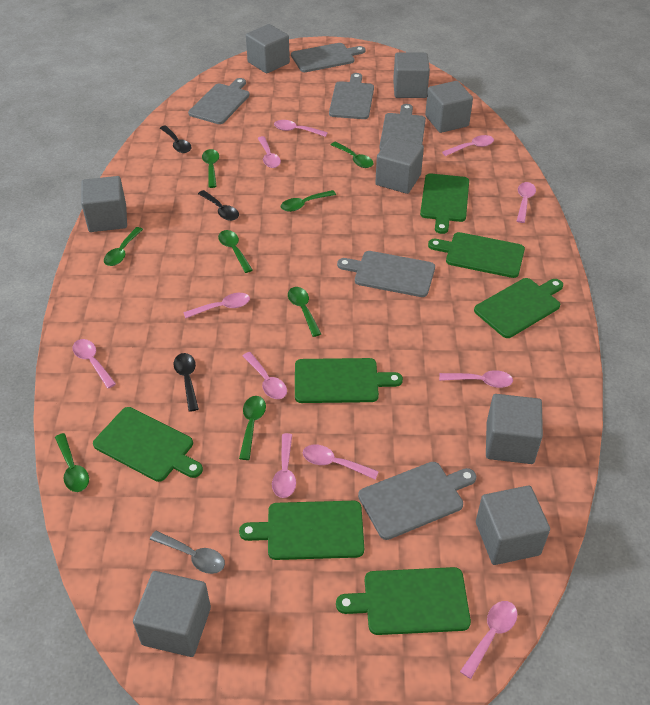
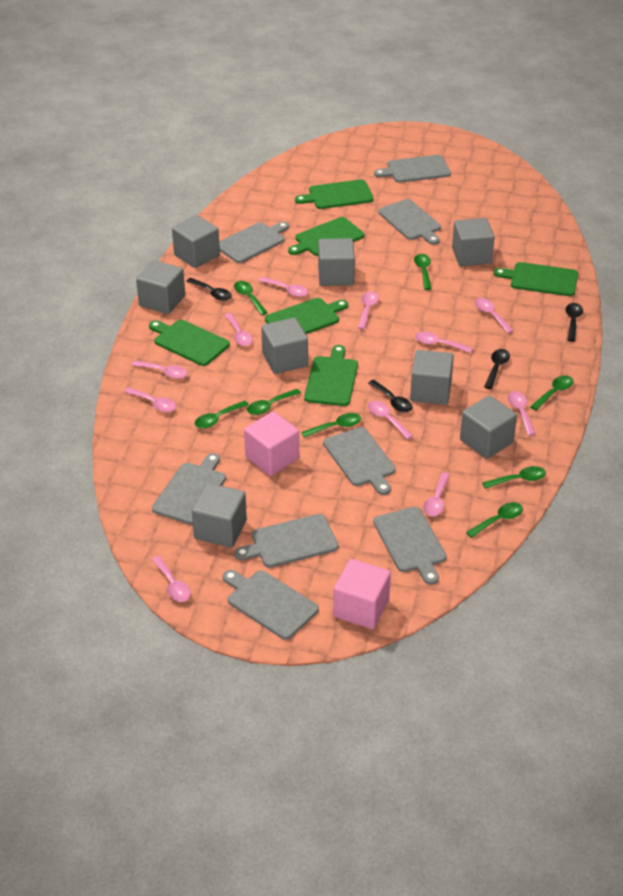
black spoon: 3 -> 4
green cutting board: 7 -> 6
grey cutting board: 6 -> 8
grey spoon: 1 -> 0
pink cube: 0 -> 2

